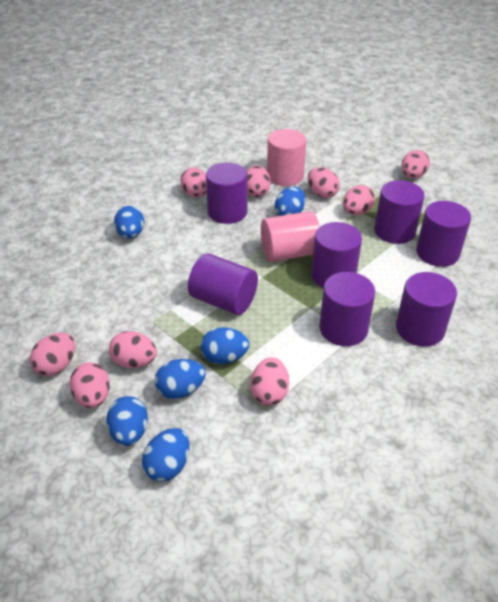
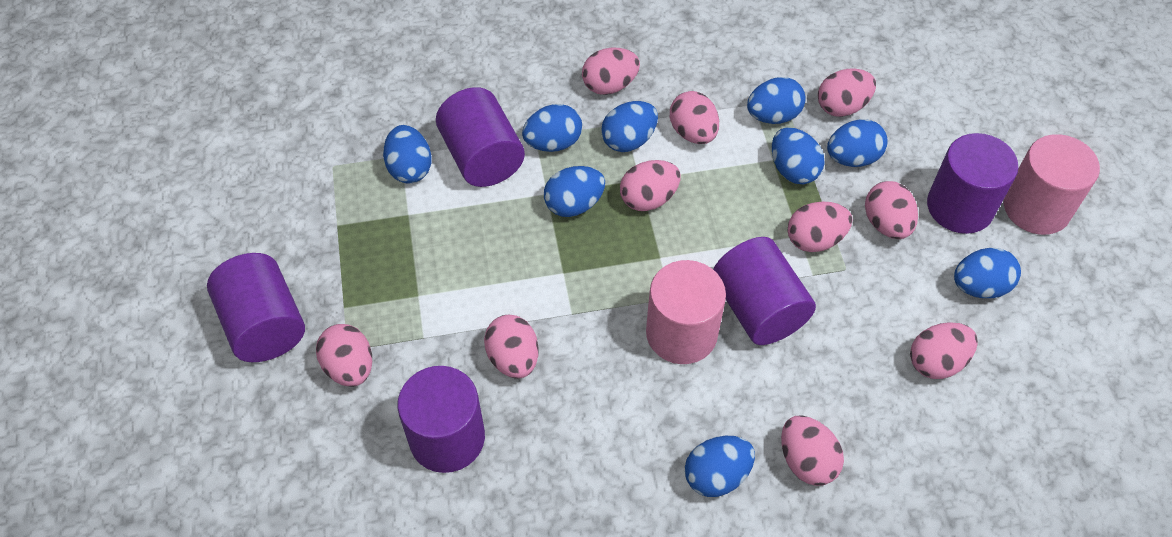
blue egg: 6 -> 9
pink egg: 9 -> 10
purple cylinder: 7 -> 5

